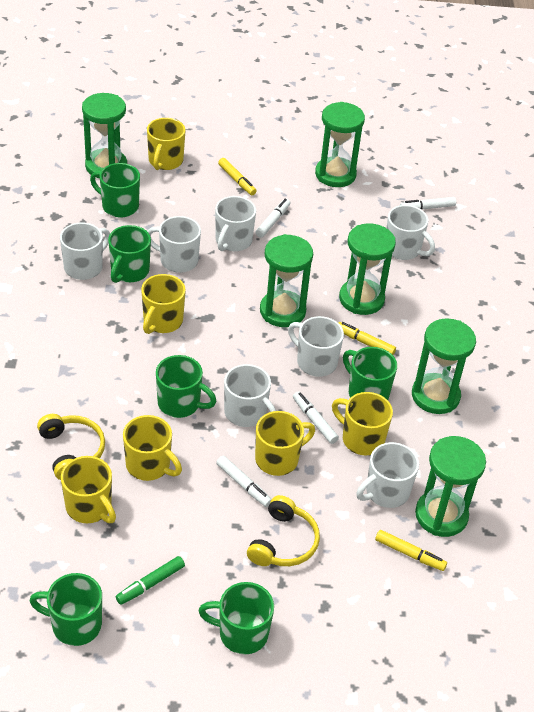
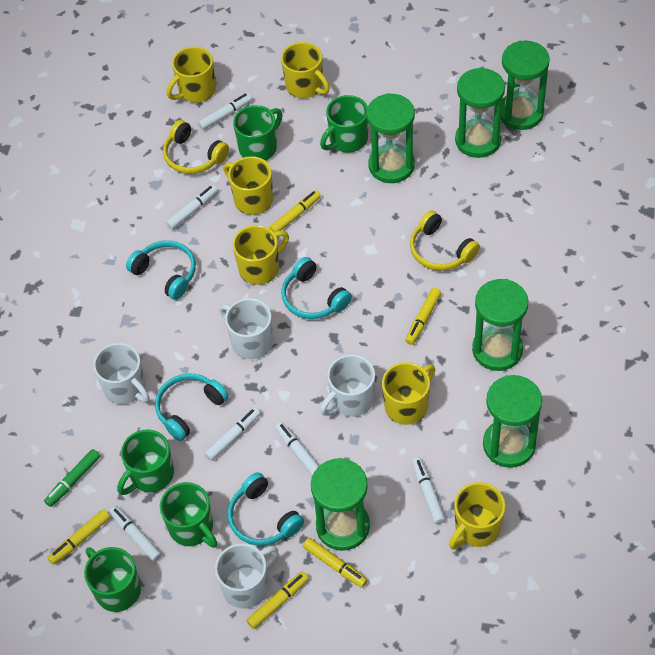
green mug: 6 -> 5
turquoise headphones: 0 -> 4
white marker: 4 -> 6
white mug: 7 -> 4
yellow marker: 3 -> 5

